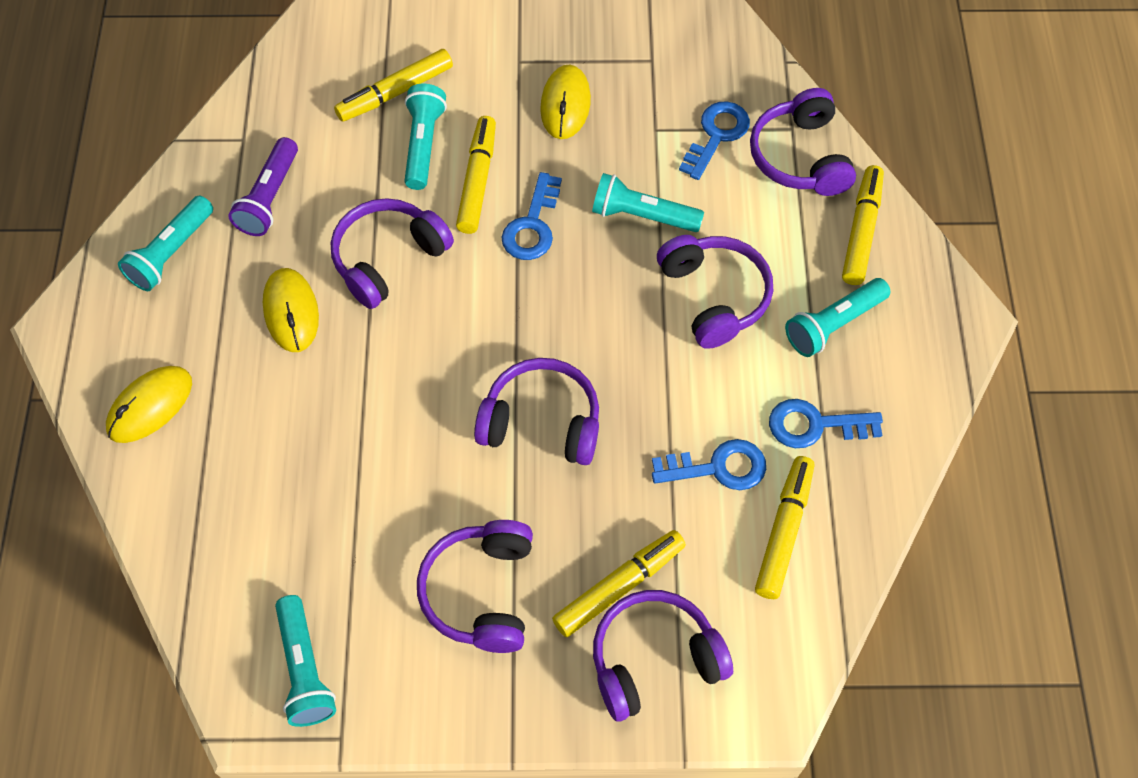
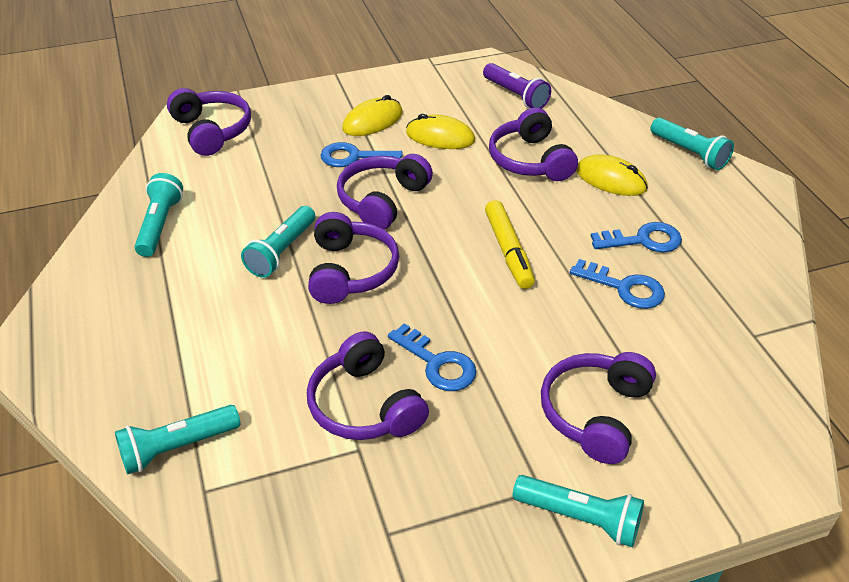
yellow marker: 5 -> 1

